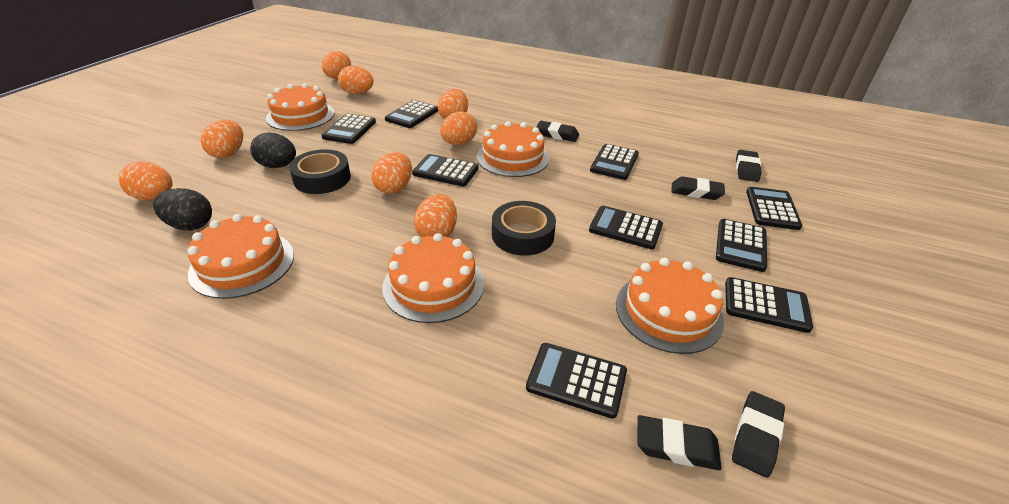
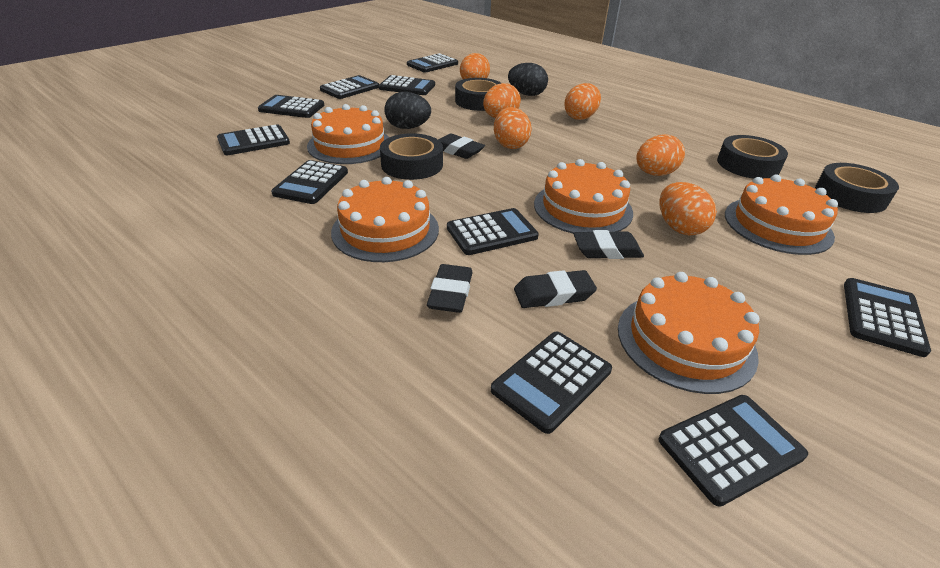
black calculator: 9 -> 10
black eraser: 5 -> 4
black tape: 2 -> 4
orange egg: 8 -> 6

